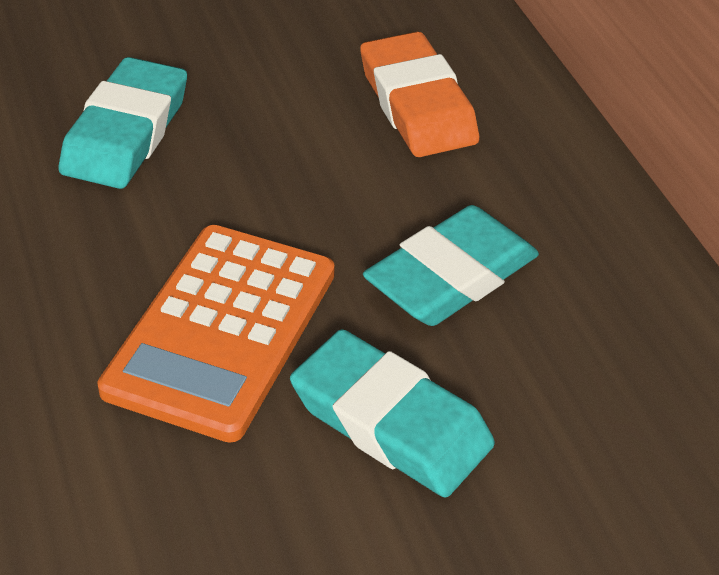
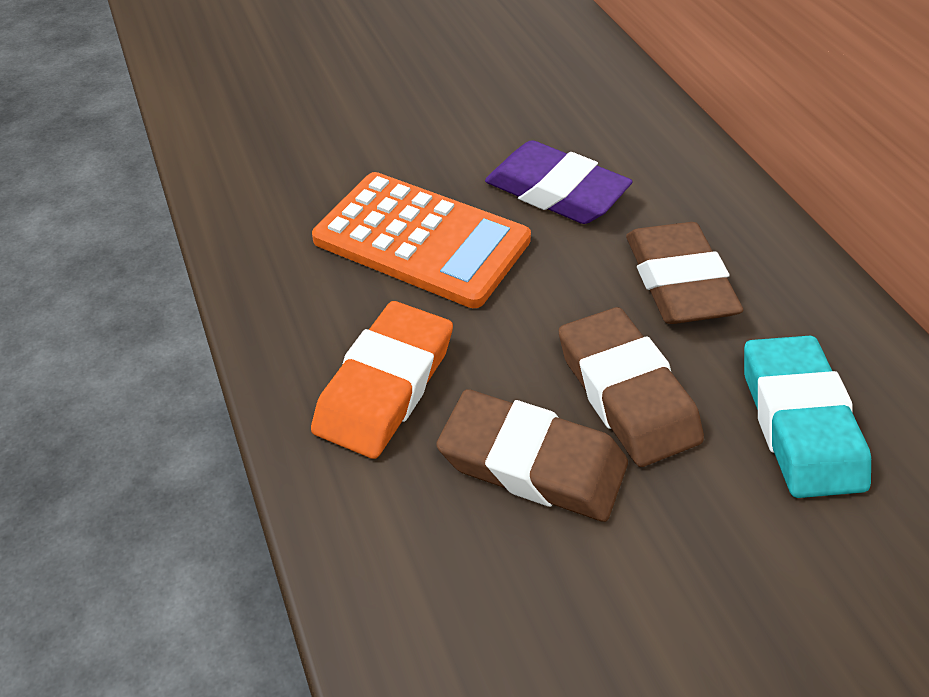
brown eraser: 0 -> 3
purple eraser: 0 -> 1
turquoise eraser: 3 -> 1

